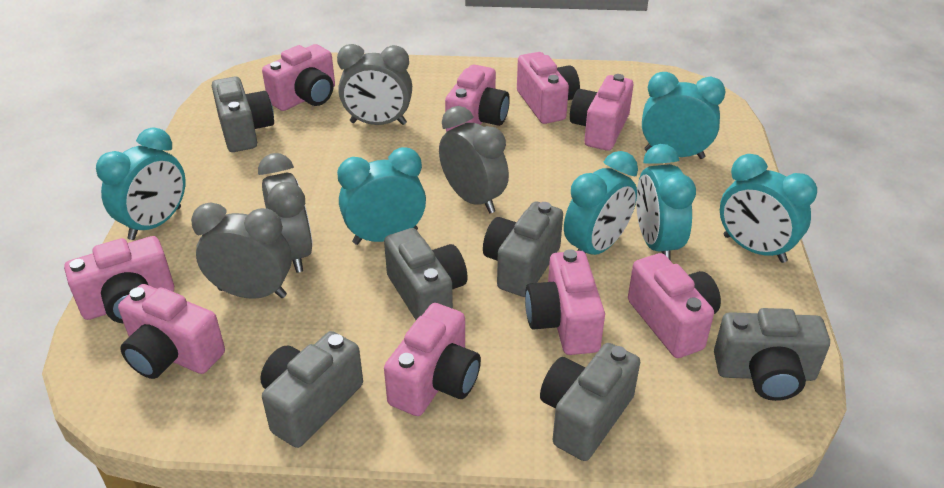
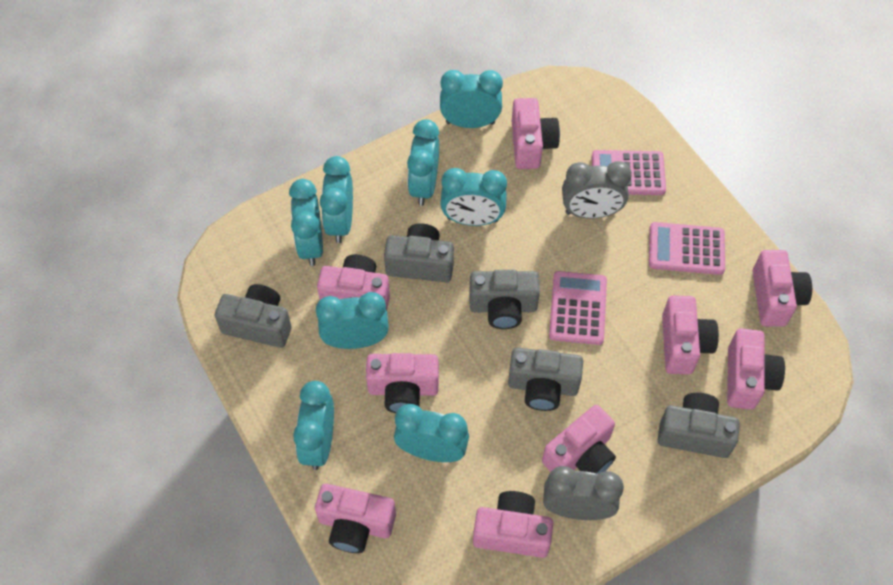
grey camera: 6 -> 5
grey clock: 4 -> 2
pink calculator: 0 -> 3
turquoise clock: 6 -> 8

